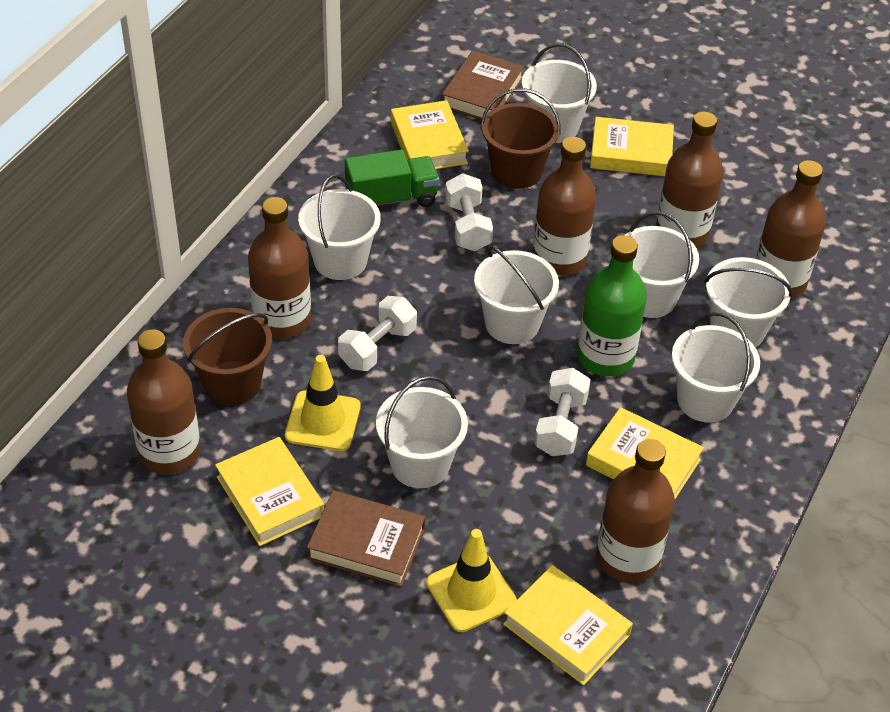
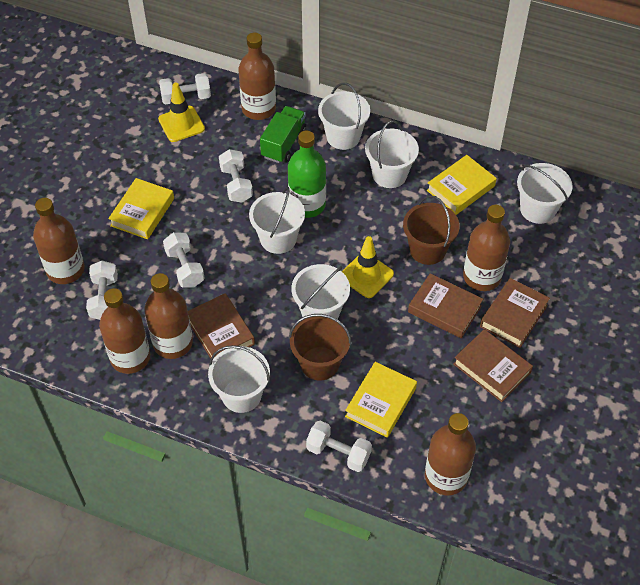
brown book: 2 -> 4
white bucket: 7 -> 6
white dumbbell: 3 -> 5
yellow book: 5 -> 3

